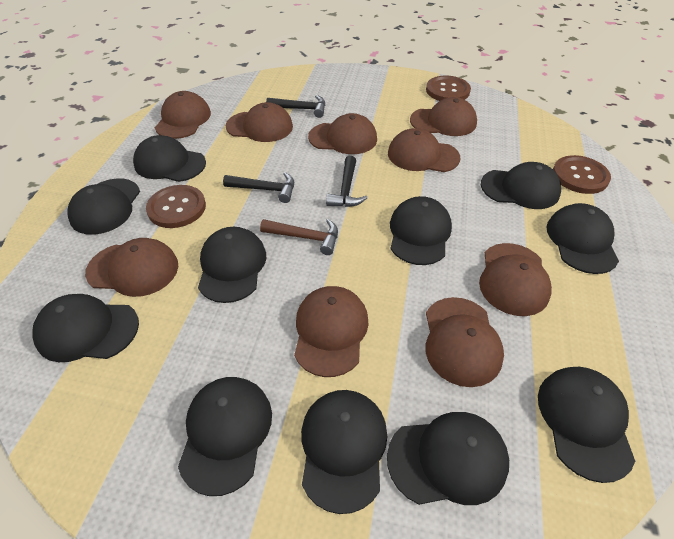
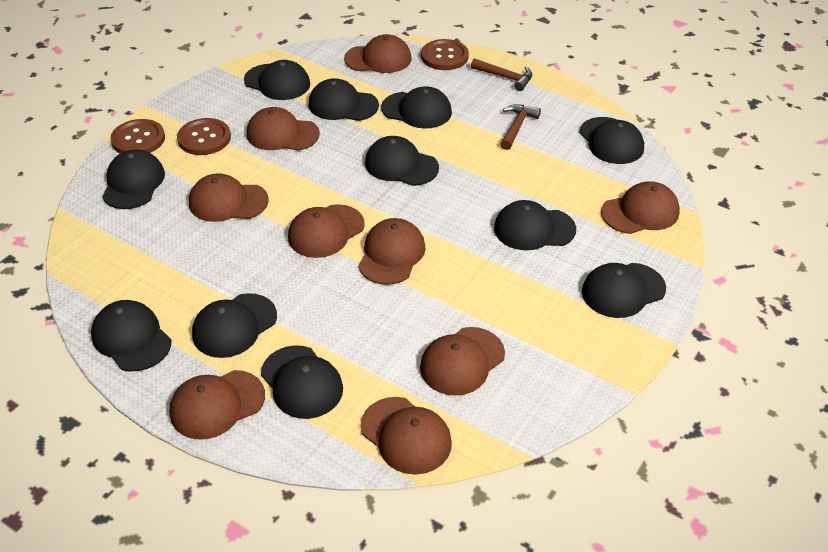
black hammer: 3 -> 0
brown hammer: 1 -> 2

